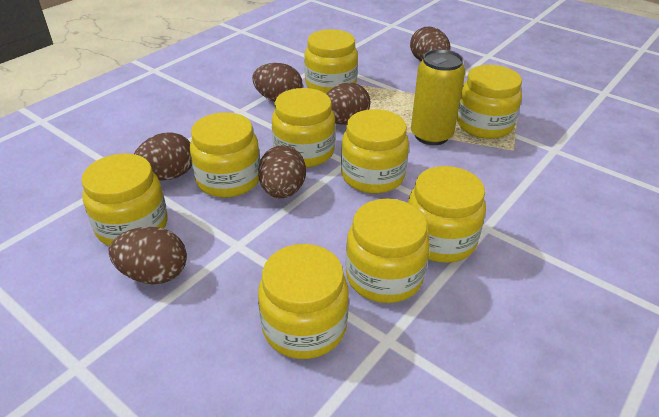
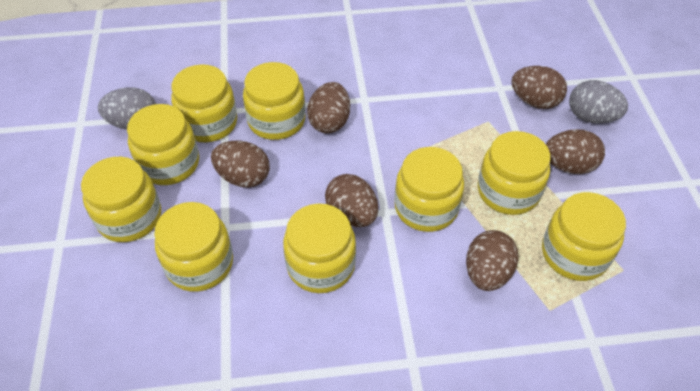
grey egg: 0 -> 2
yellow can: 1 -> 0

